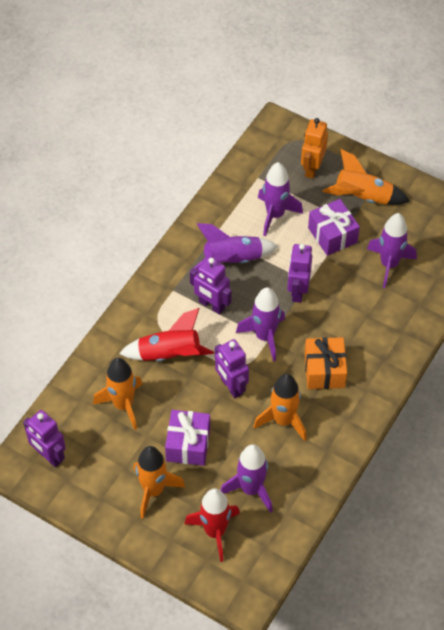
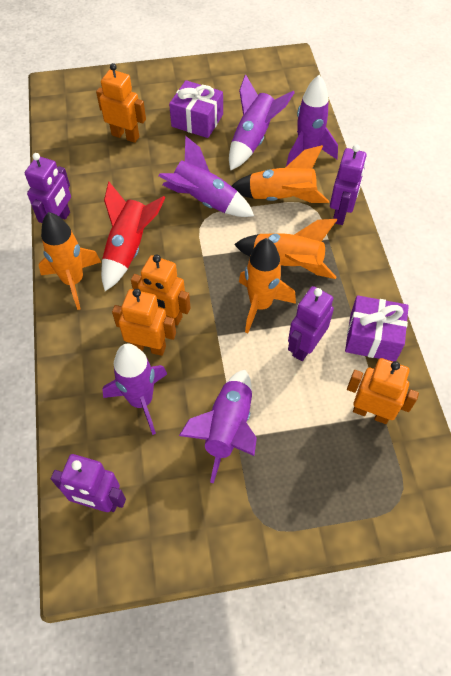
orange gift: 1 -> 0
orange robot: 1 -> 4
red rocket: 2 -> 1

